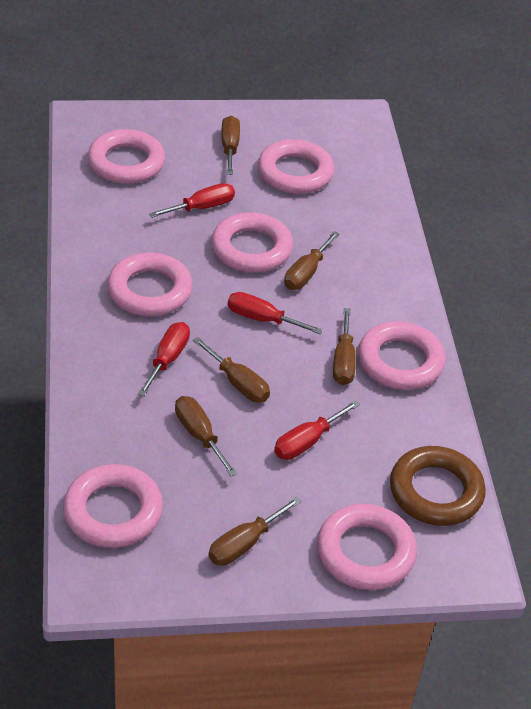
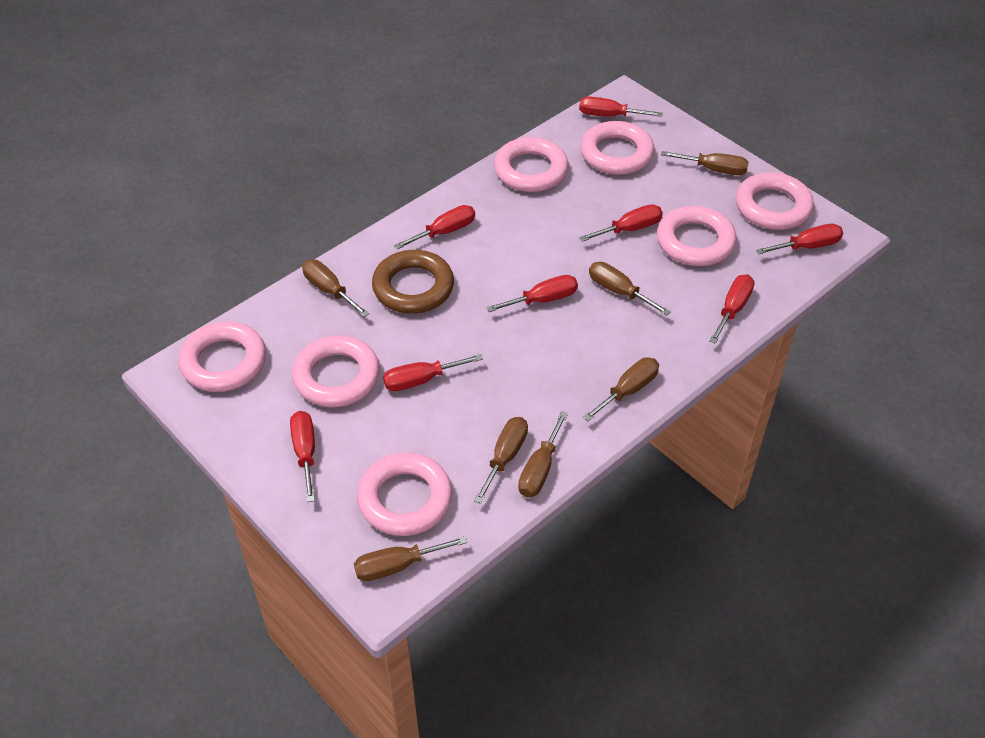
brown screwdriver: 6 -> 7
red screwdriver: 4 -> 8

